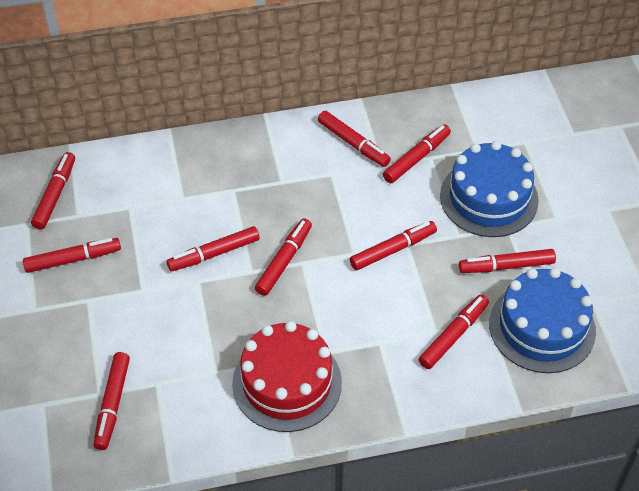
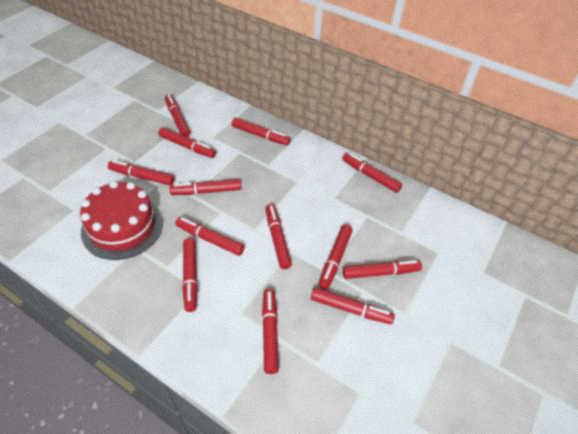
blue cake: 2 -> 0
red marker: 10 -> 13

